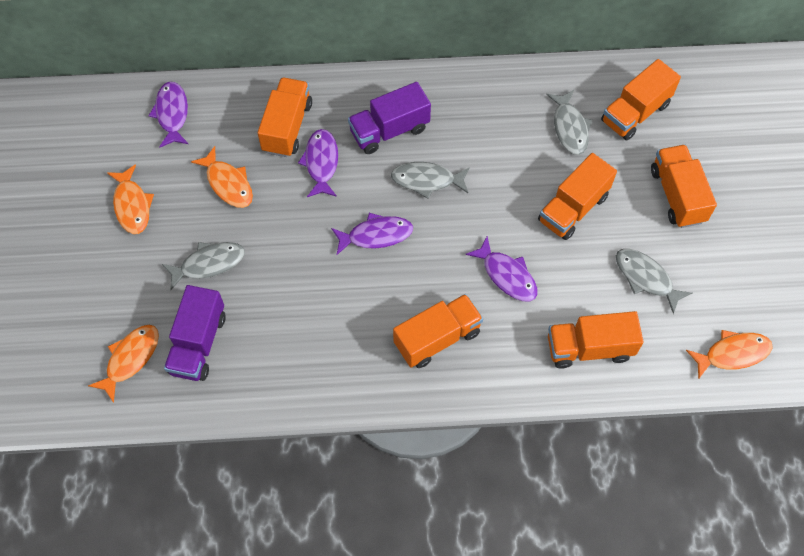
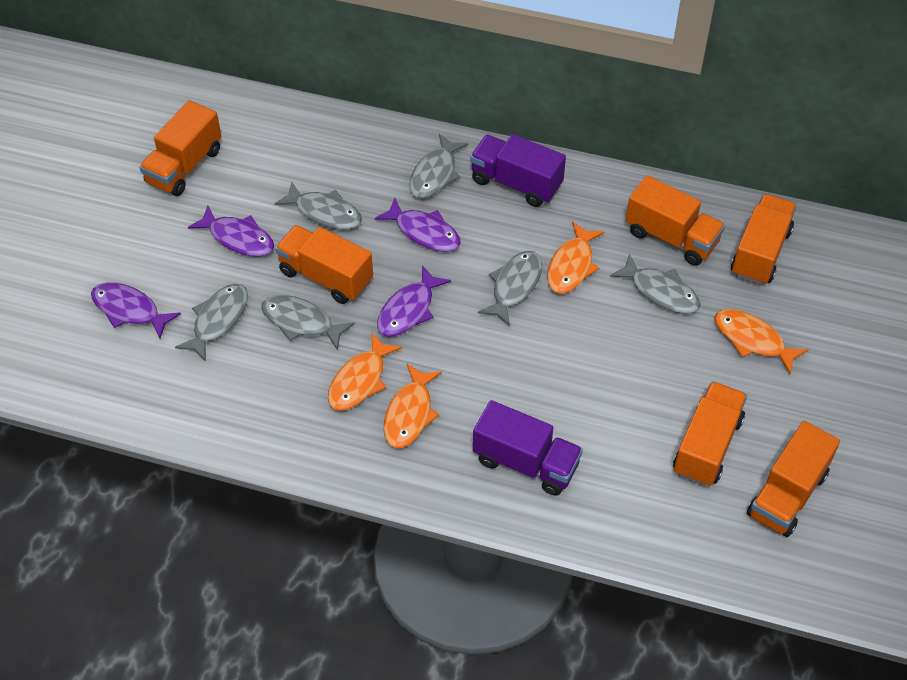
grey fish: 4 -> 6

